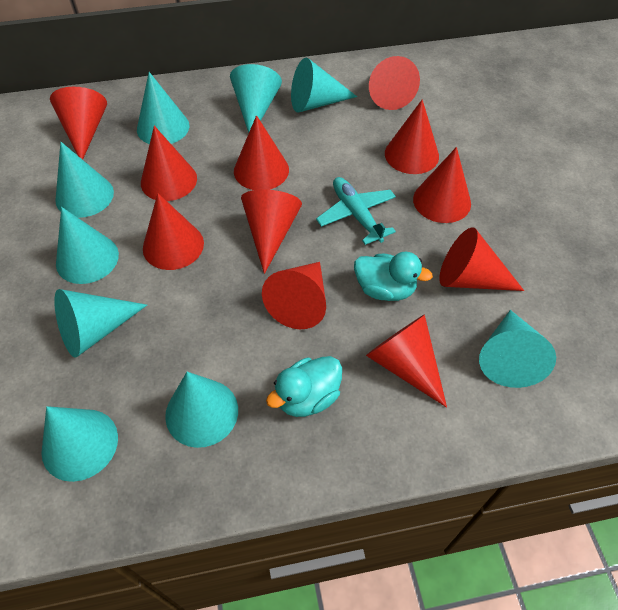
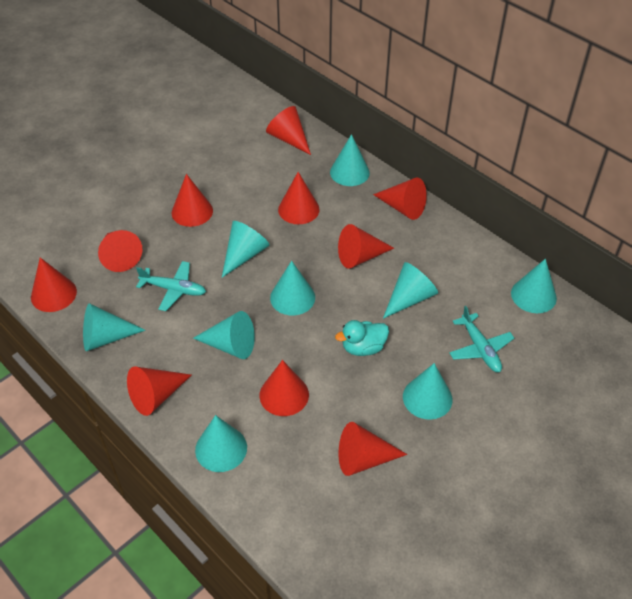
red cone: 11 -> 10
turquoise duck: 2 -> 1
turquoise plane: 1 -> 2

